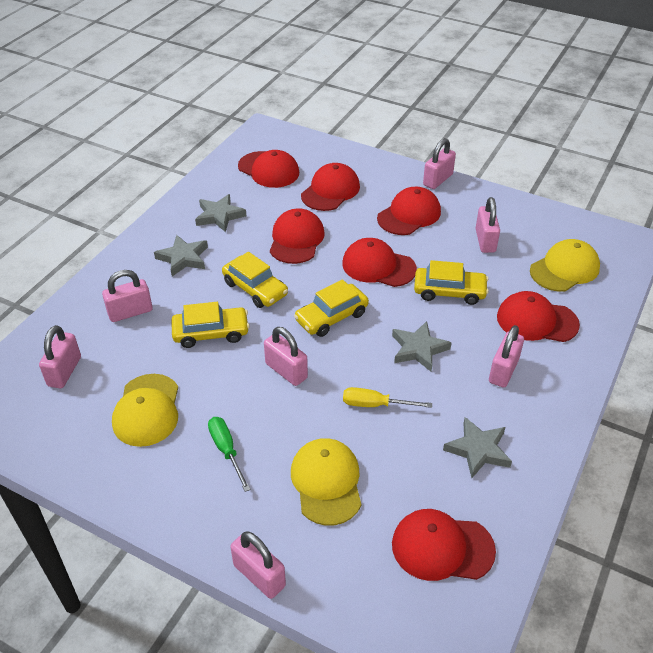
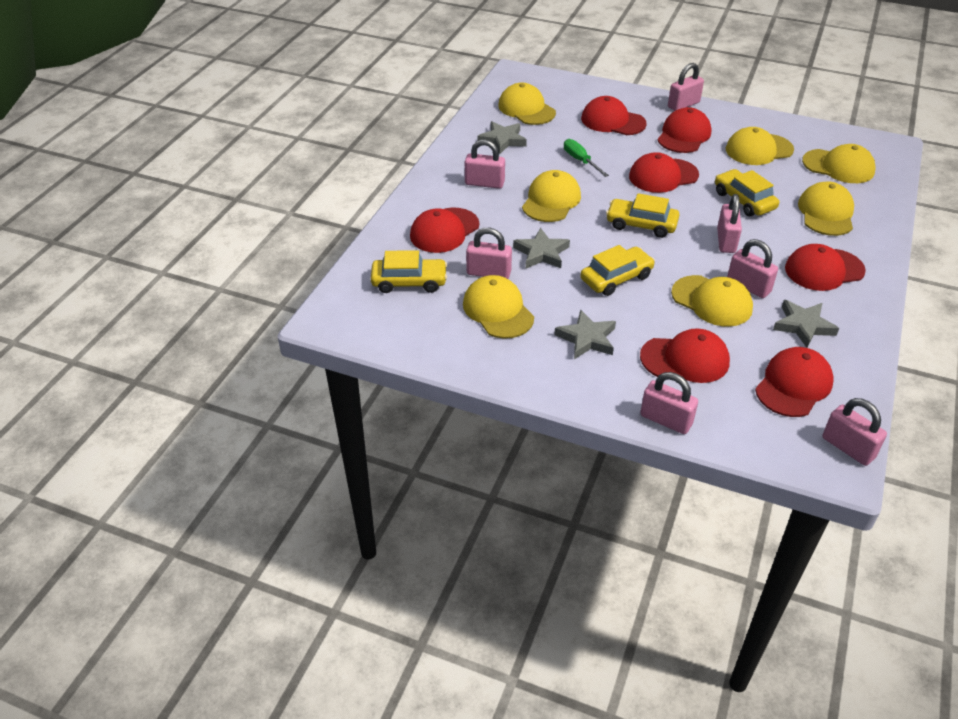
yellow cap: 3 -> 7
yellow screwdriver: 1 -> 0

